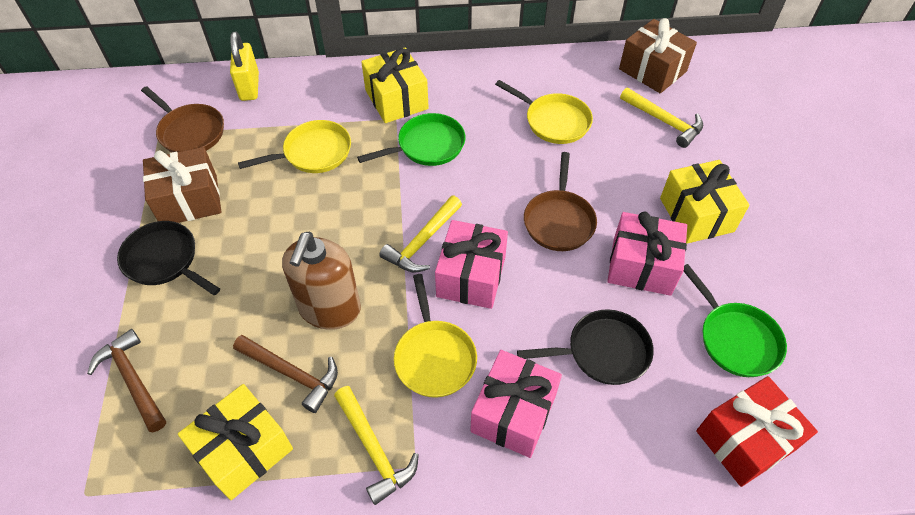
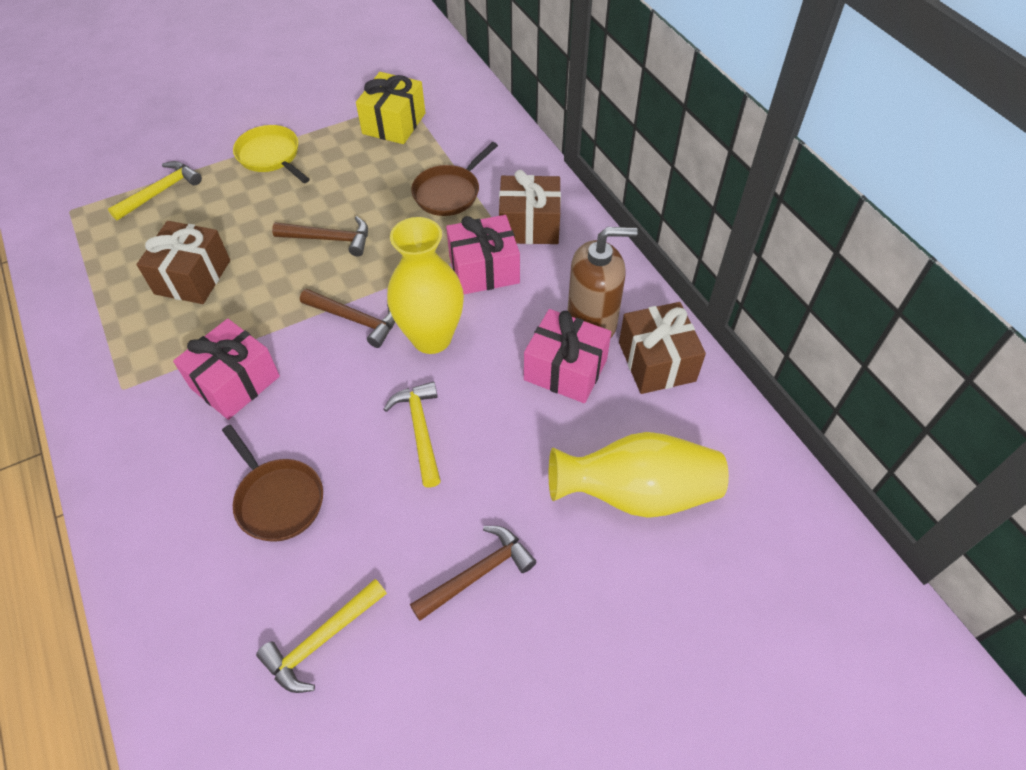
black pan: 2 -> 0
brown gift: 2 -> 3
brown hammer: 2 -> 3
green pan: 2 -> 0
red gift: 1 -> 0
yellow gift: 3 -> 1
yellow padlock: 1 -> 0
yellow pan: 3 -> 1
yellow vase: 0 -> 2

